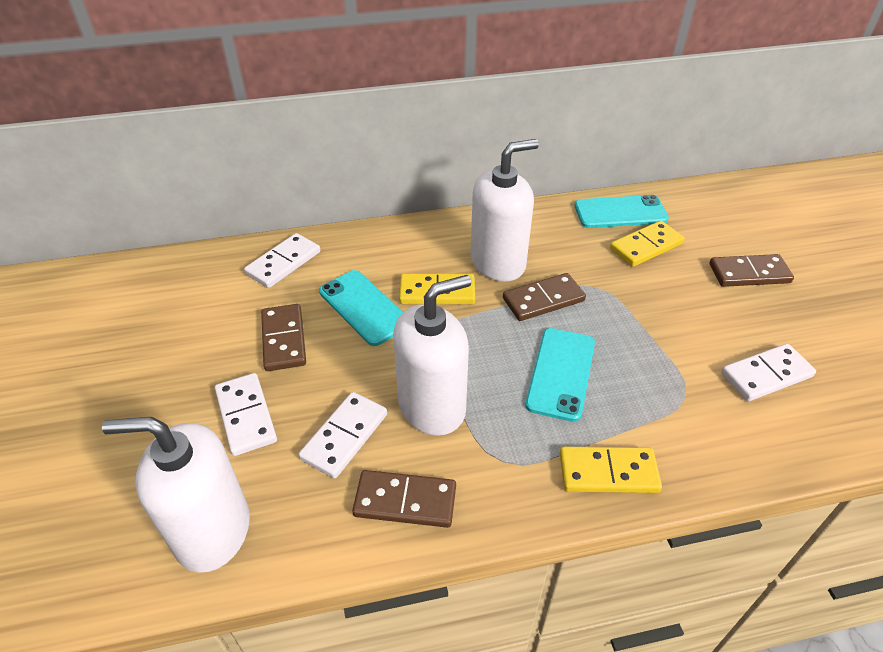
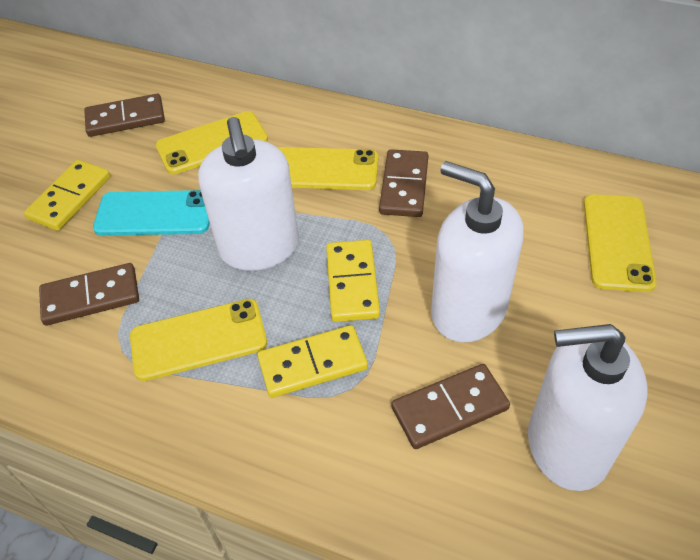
turquoise phone: 3 -> 1
white domino: 4 -> 0
yellow phone: 0 -> 4

